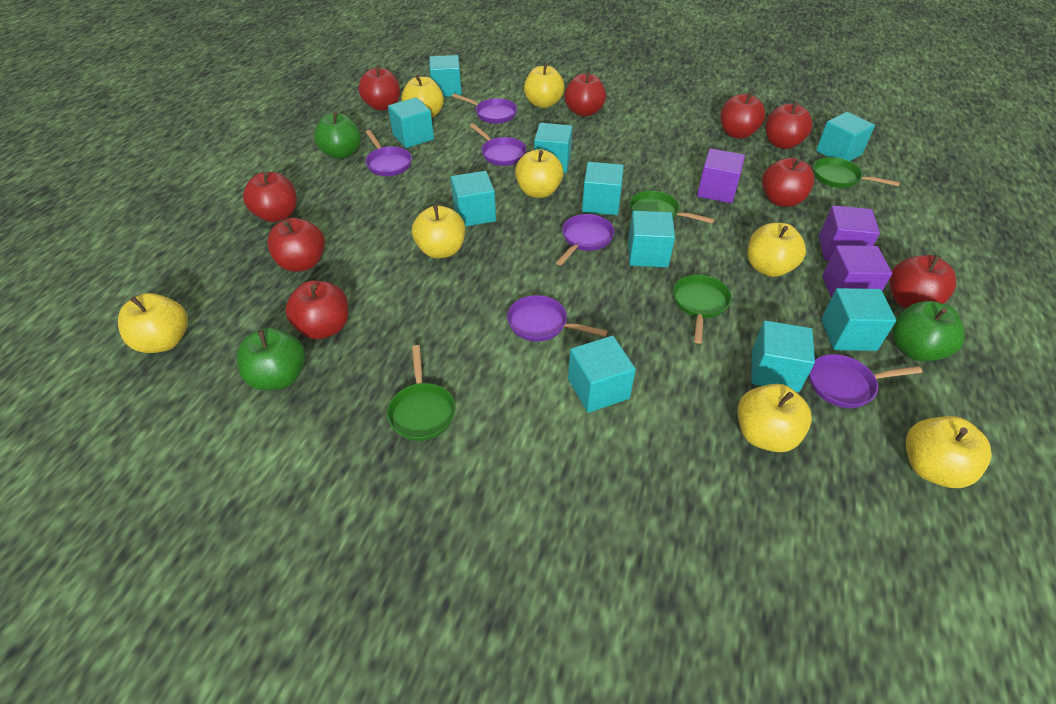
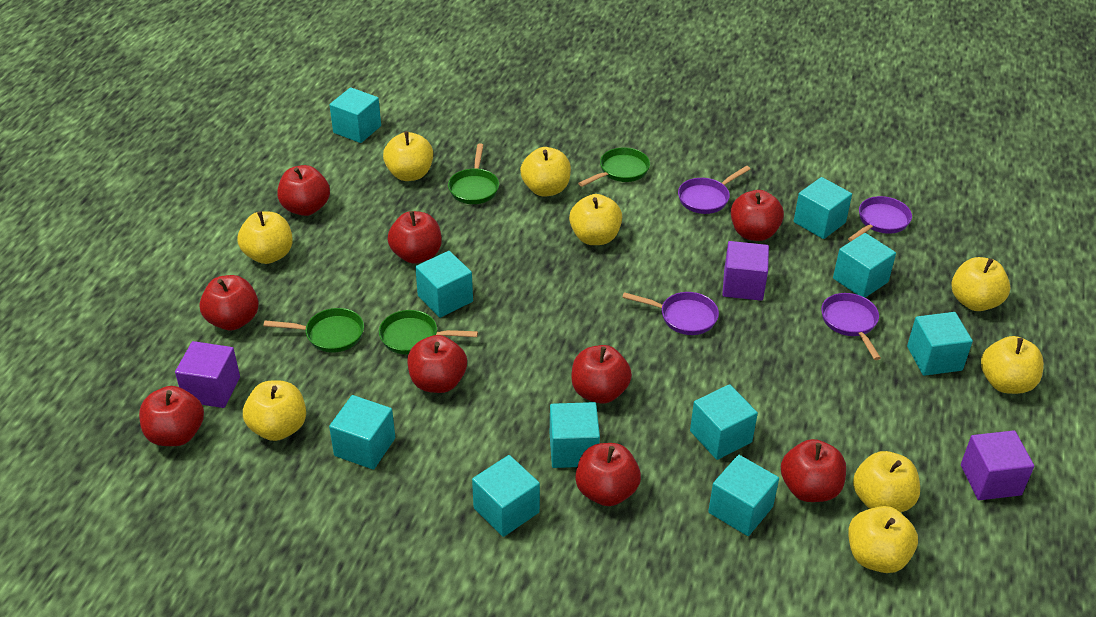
green apple: 3 -> 0
purple pan: 6 -> 4
yellow apple: 8 -> 9

